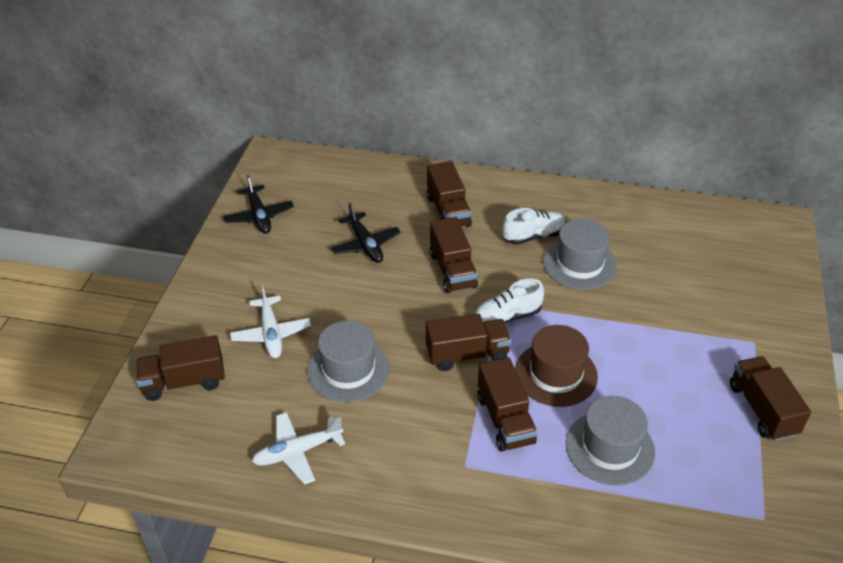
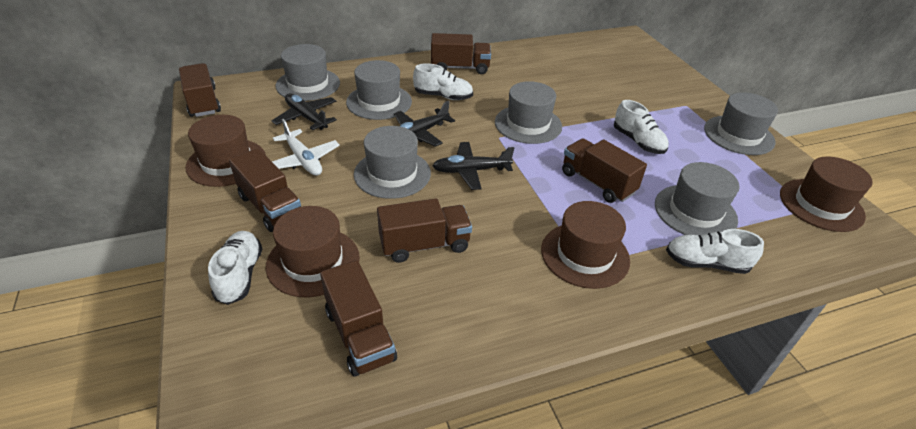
black plane: 2 -> 3
brown hat: 1 -> 4
grey hat: 3 -> 6
white plane: 2 -> 1
white shoe: 2 -> 4

